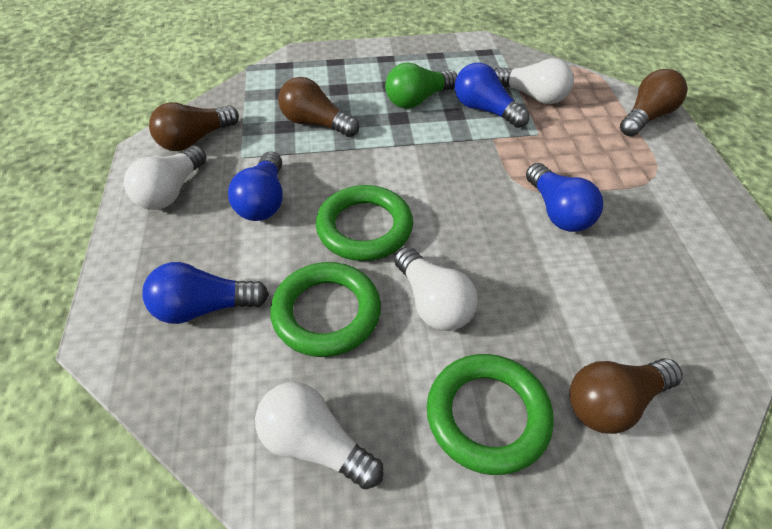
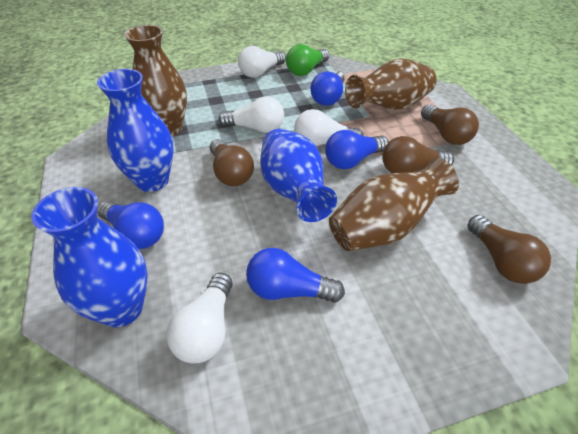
blue vase: 0 -> 3
brown vase: 0 -> 3
green ring: 3 -> 0

